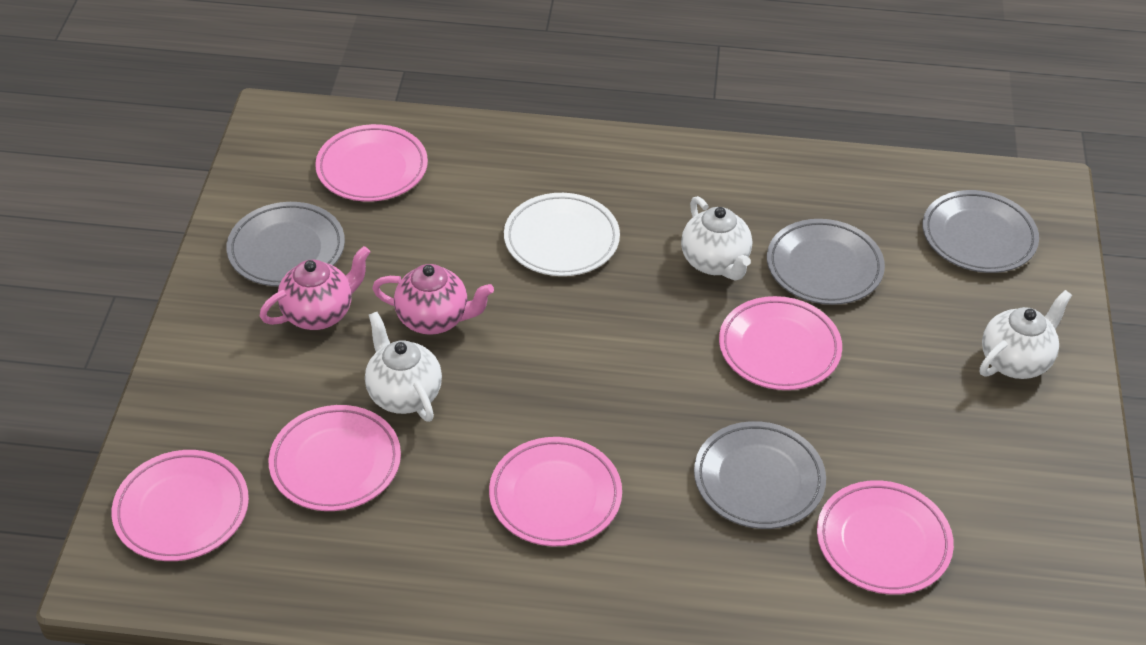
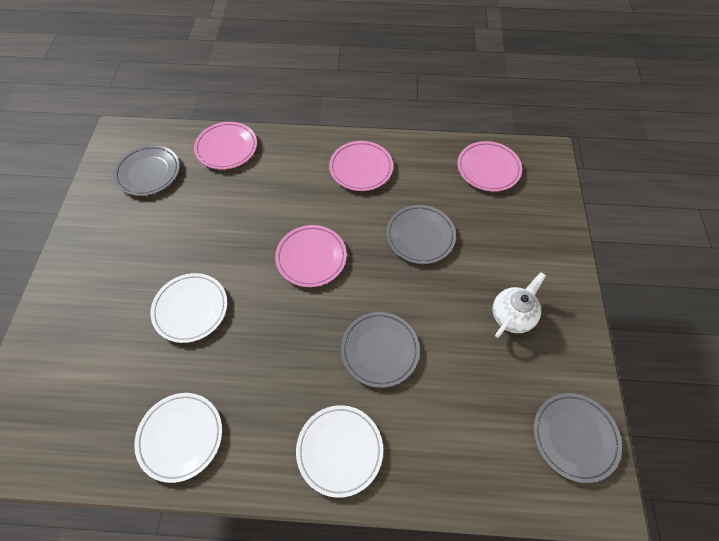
pink plate: 6 -> 4
pink teapot: 2 -> 0
white plate: 1 -> 3
white teapot: 3 -> 1

